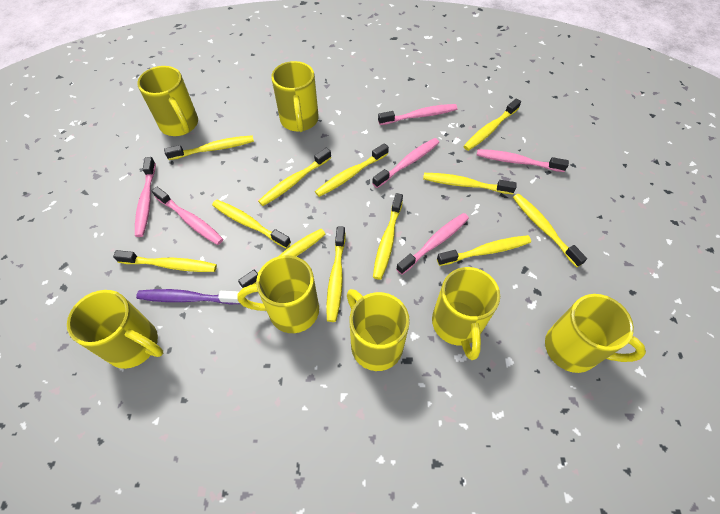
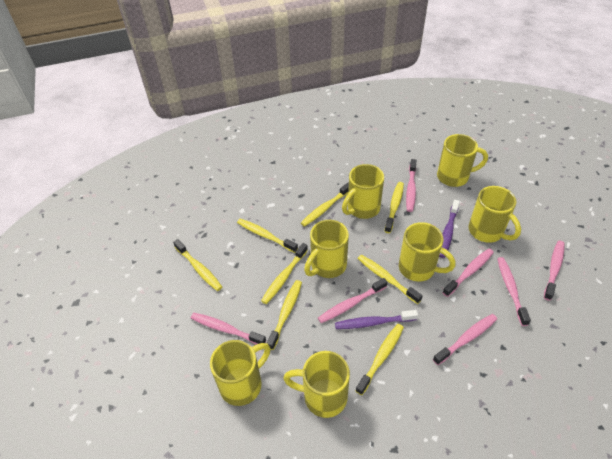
pink toothbrush: 6 -> 7
purple toothbrush: 1 -> 2
yellow toothbrush: 12 -> 8

